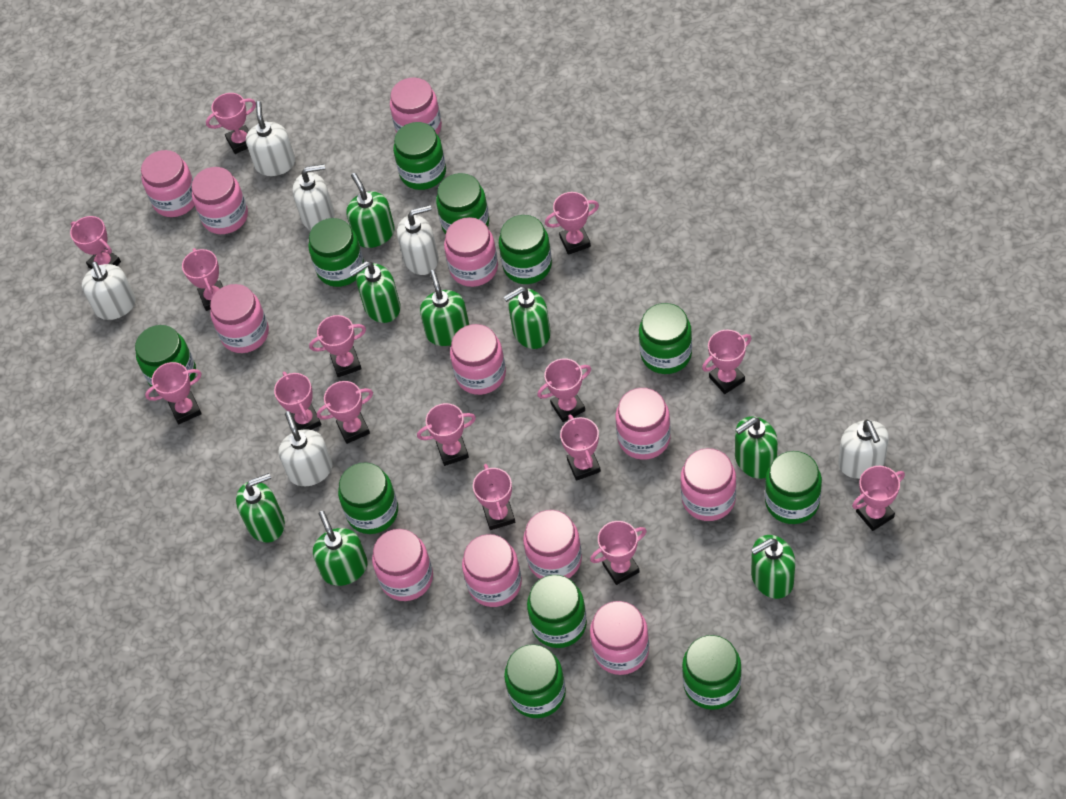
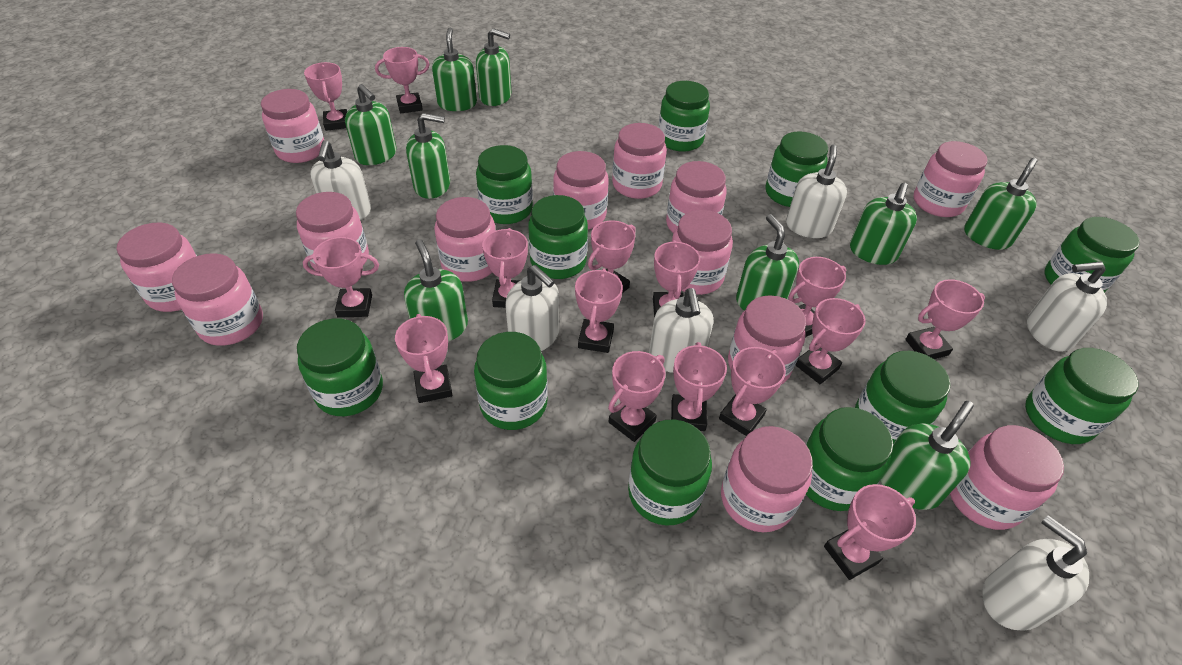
green soap dispenser: 8 -> 9
pink jar: 12 -> 13

